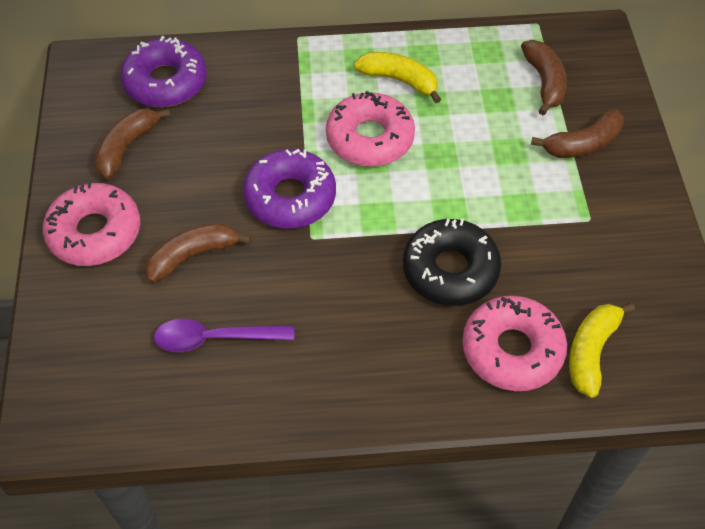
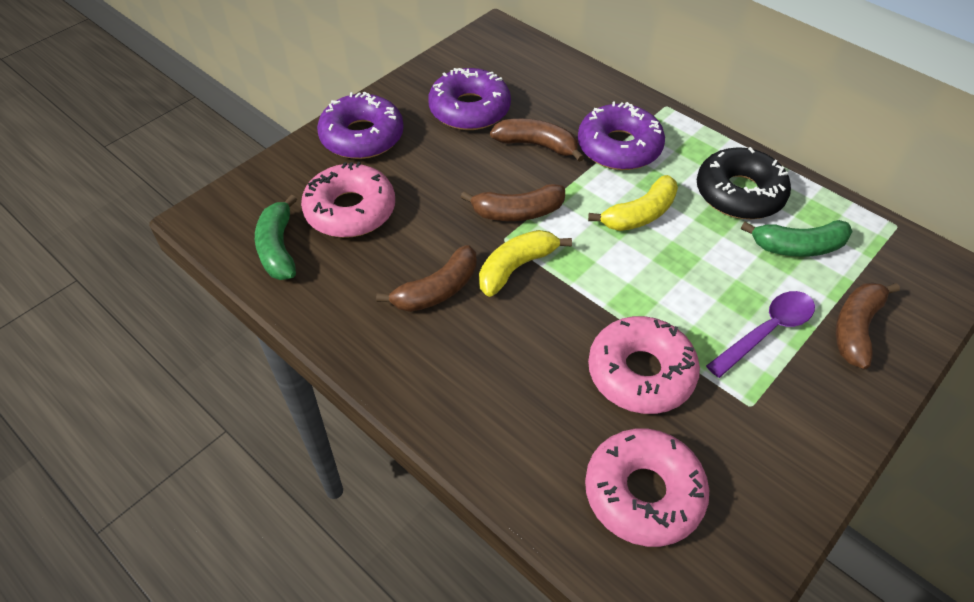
green banana: 0 -> 2
purple donut: 2 -> 3

